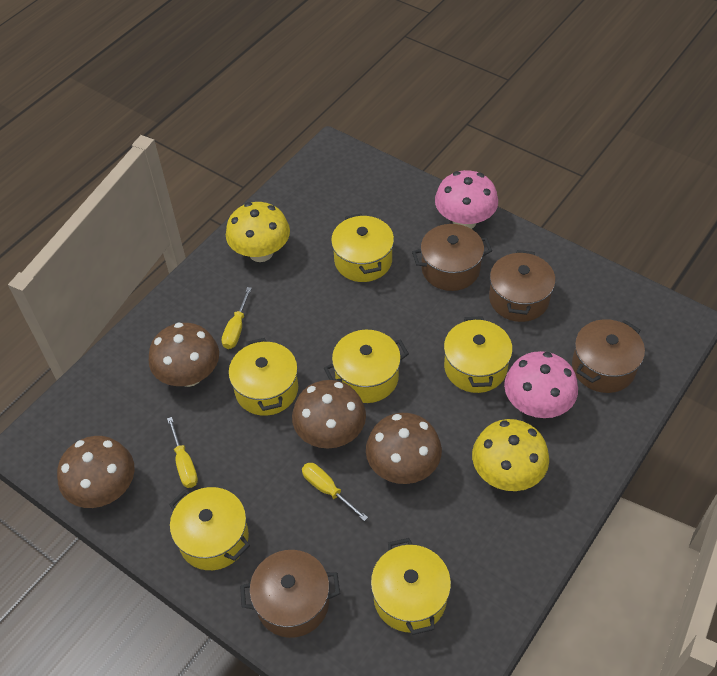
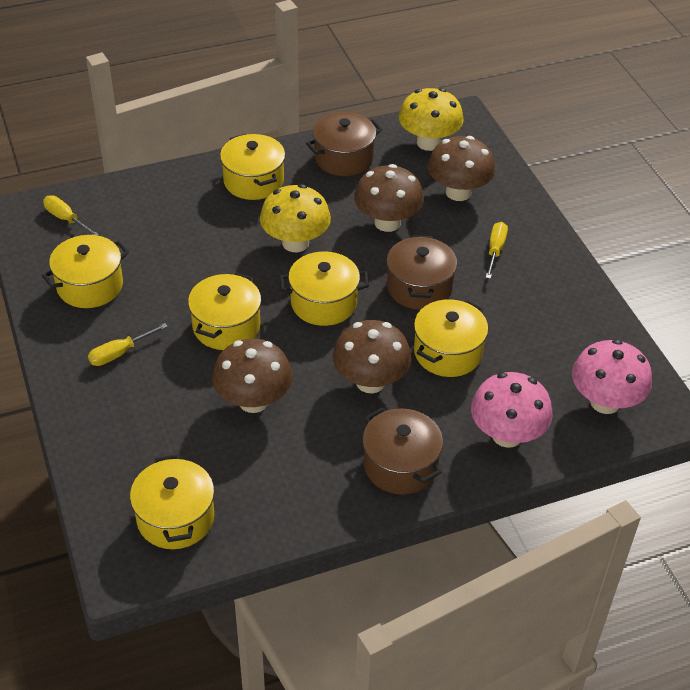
brown pot: 4 -> 3

